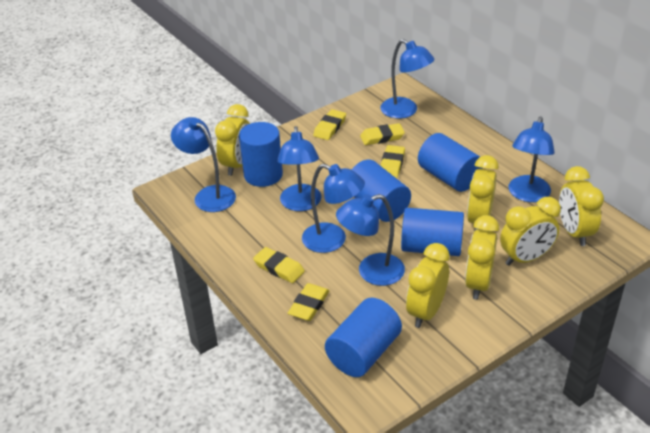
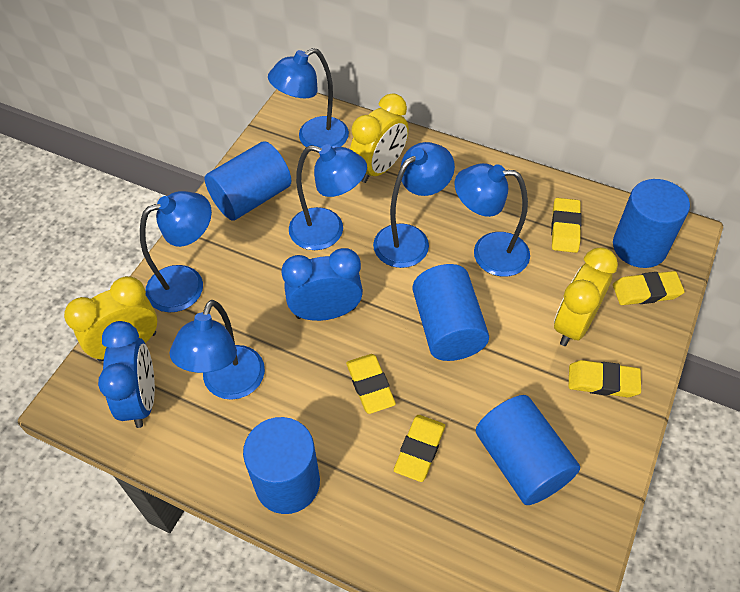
blue clock: 0 -> 2
yellow clock: 6 -> 3

